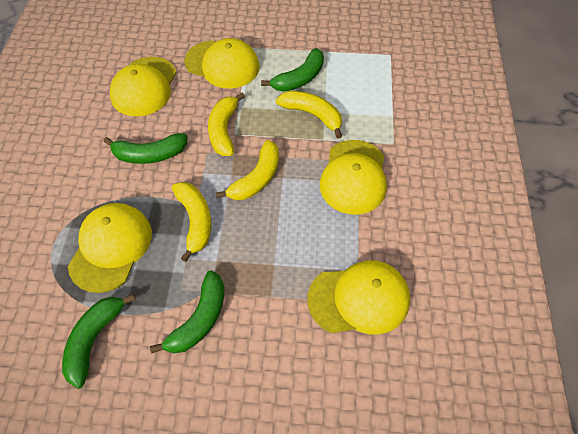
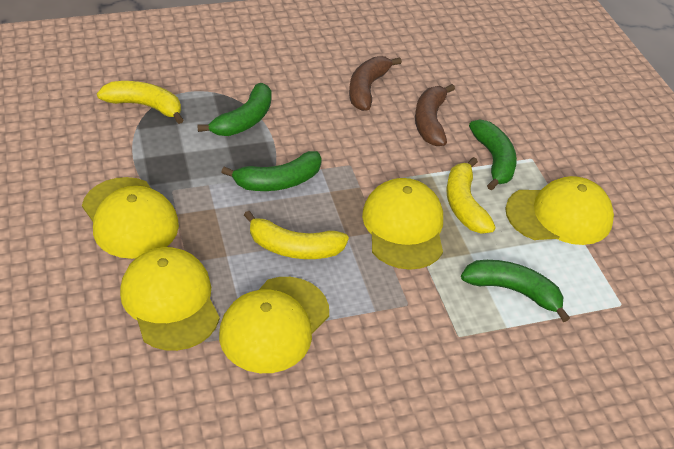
brown banana: 0 -> 2
yellow banana: 4 -> 3

